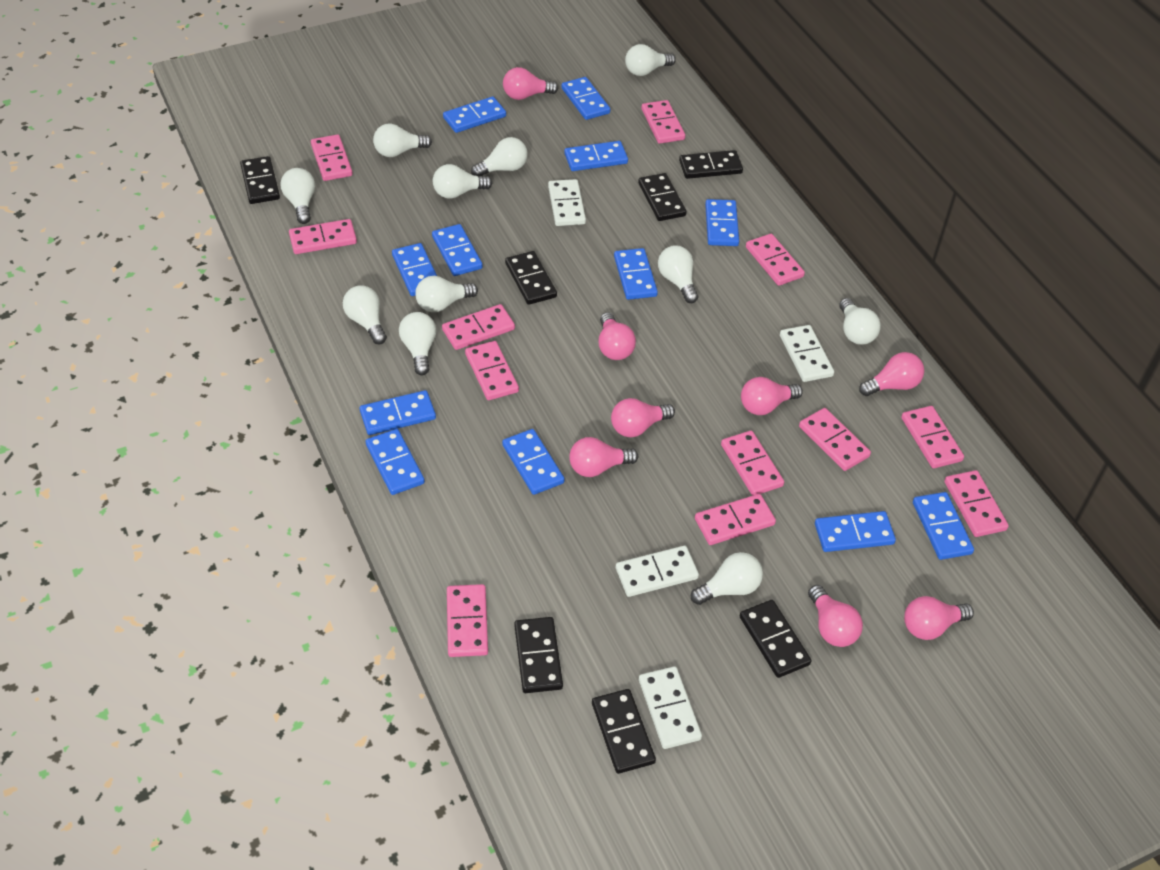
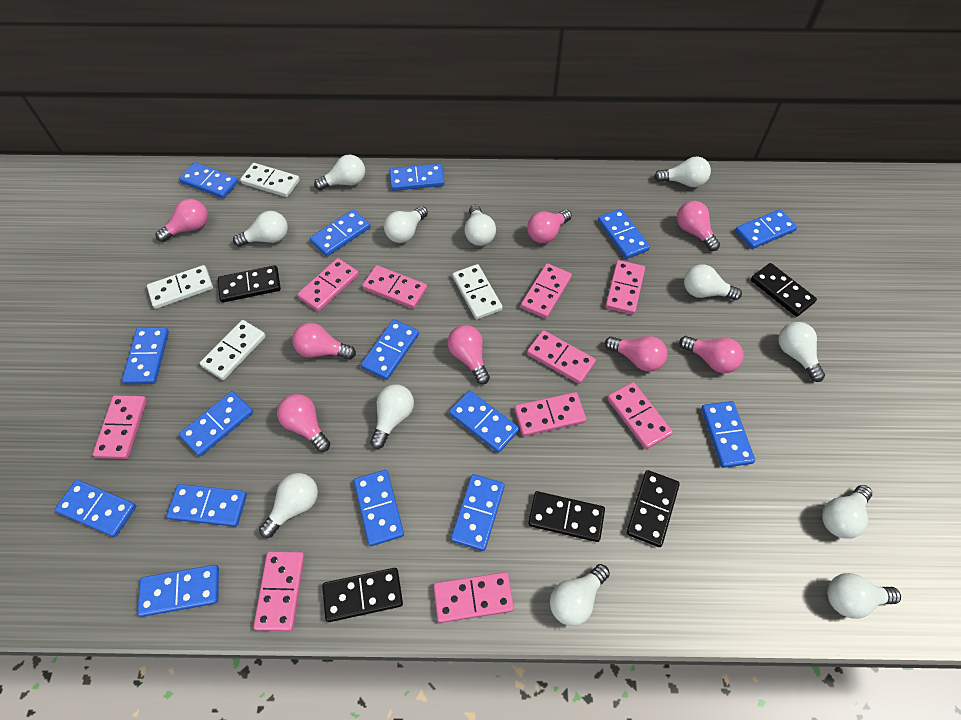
black domino: 7 -> 5
blue domino: 12 -> 15
pink domino: 12 -> 10
white light bulb: 11 -> 12

